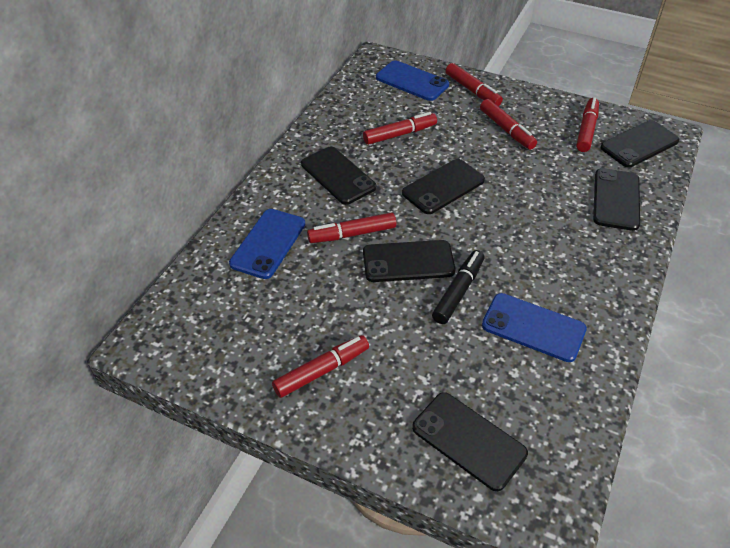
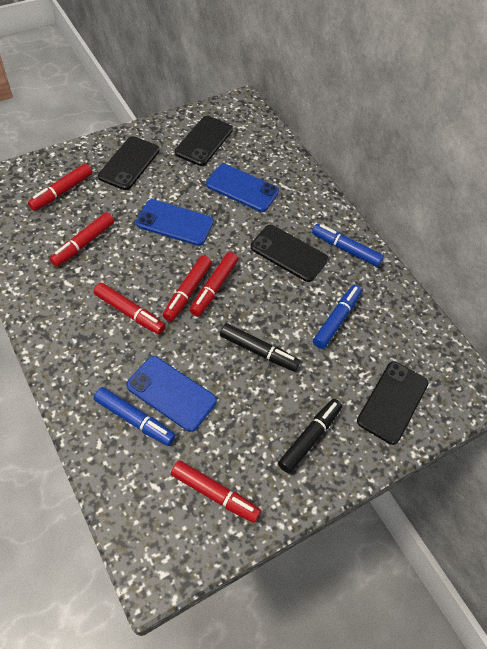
black marker: 1 -> 2
black phone: 6 -> 4
blue marker: 0 -> 3

